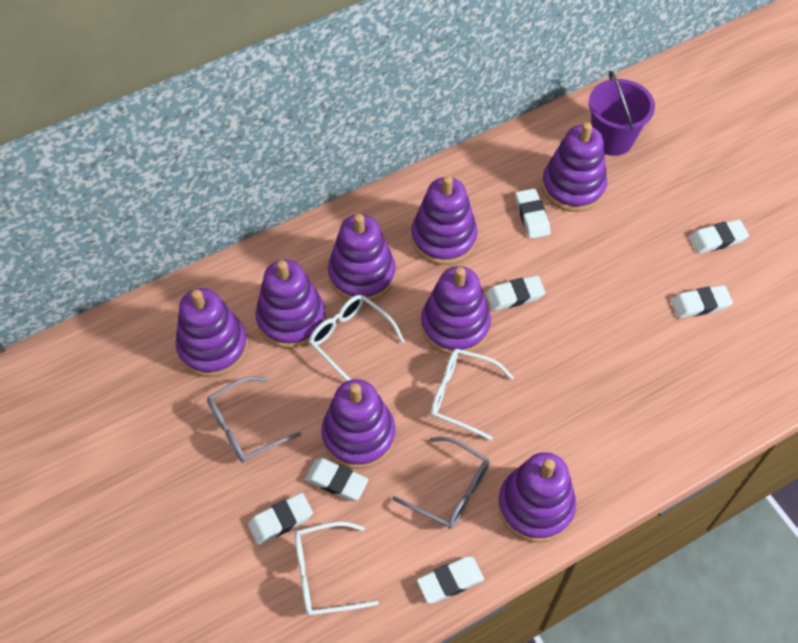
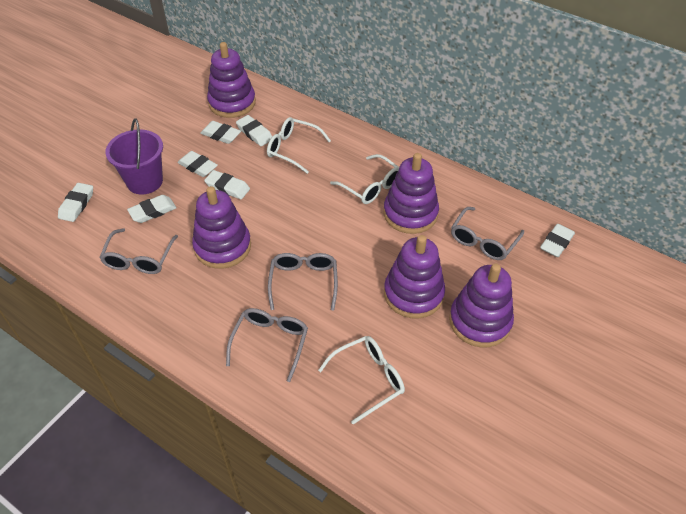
grey glasses: 2 -> 4
purple stacking toy: 8 -> 5

